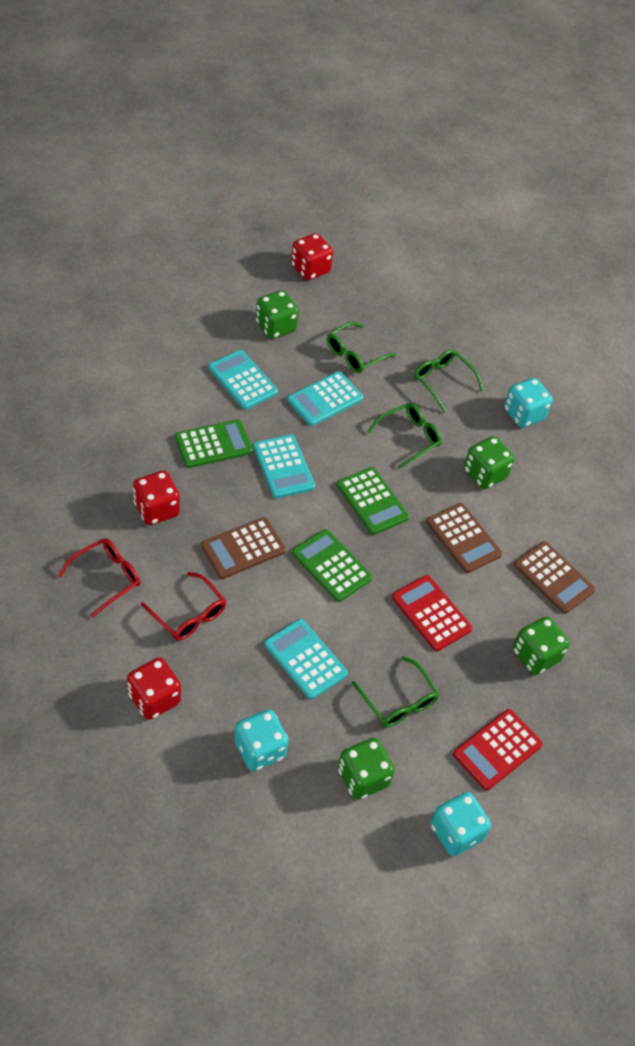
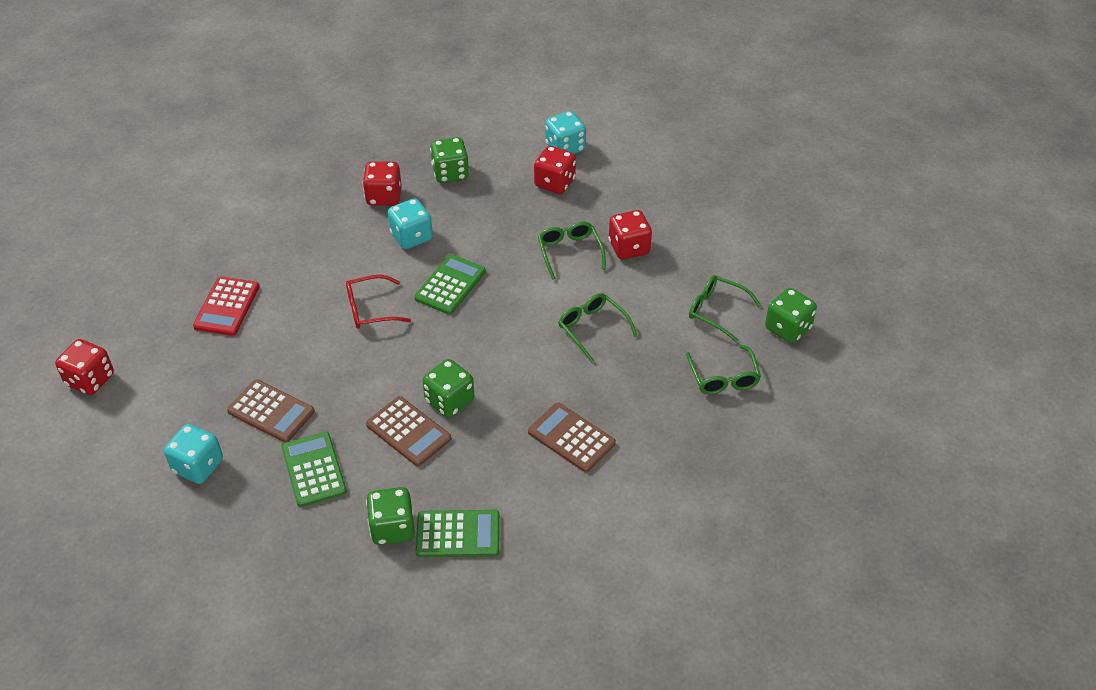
red calculator: 2 -> 1
red dice: 3 -> 4
red glasses: 2 -> 1
turquoise calculator: 4 -> 0

